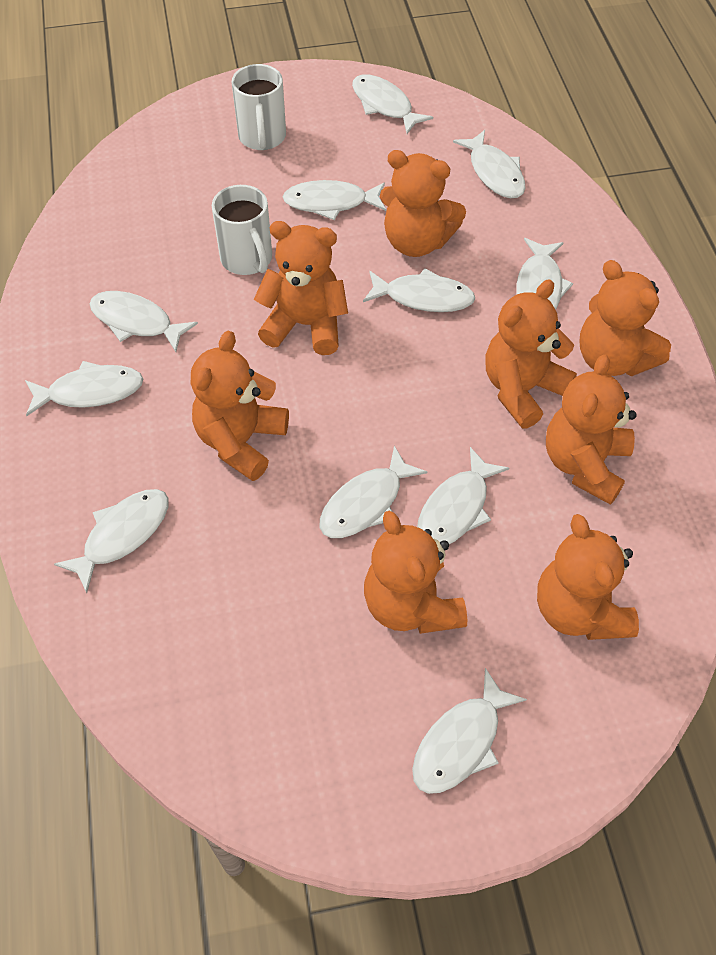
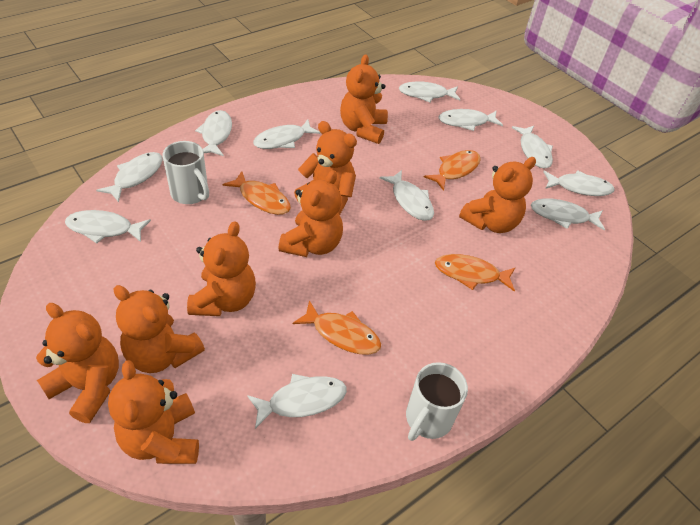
orange fish: 0 -> 4

